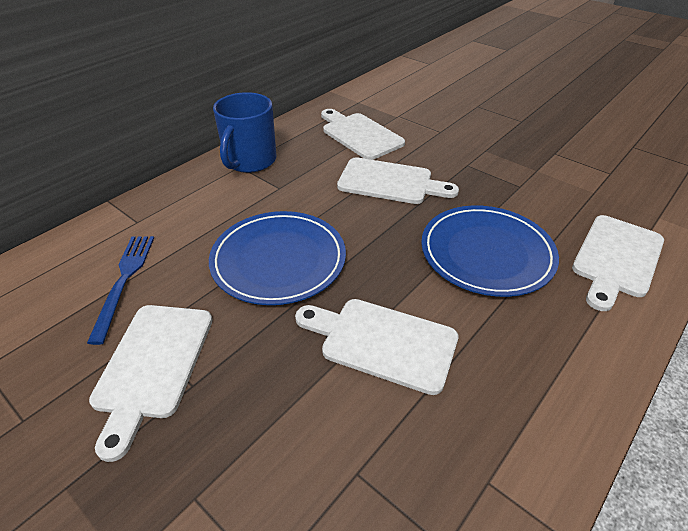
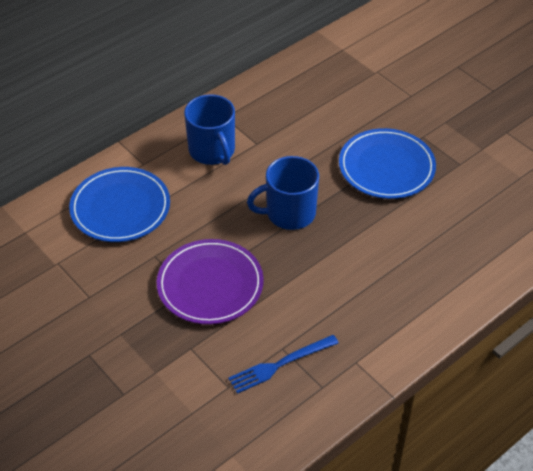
blue mug: 1 -> 2
purple plate: 0 -> 1
white cutting board: 5 -> 0

